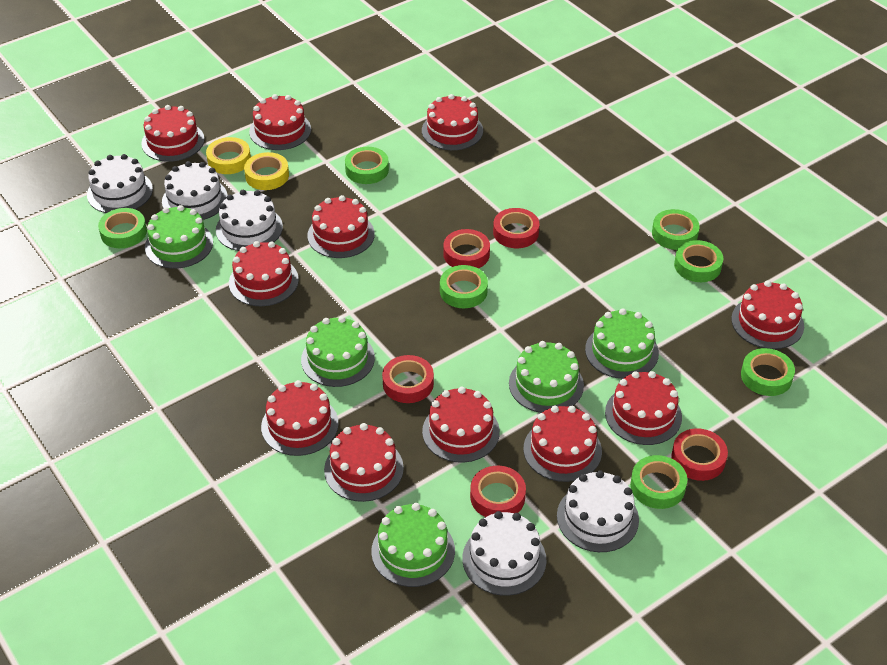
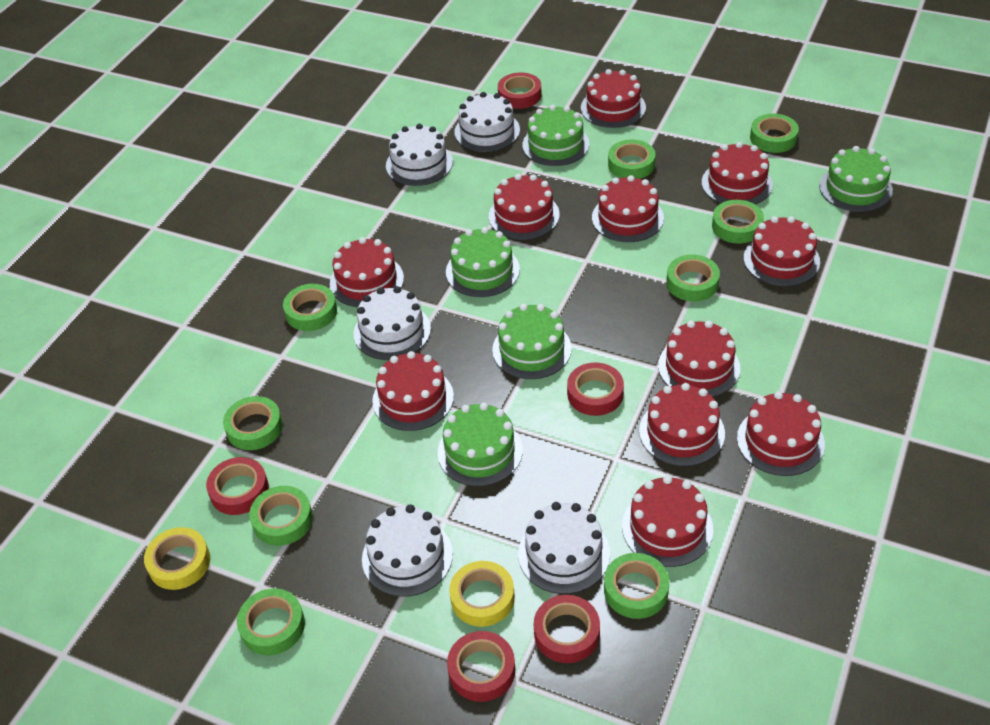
green tape: 7 -> 9

